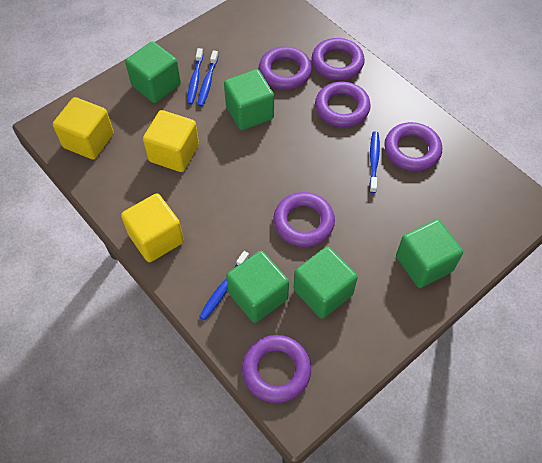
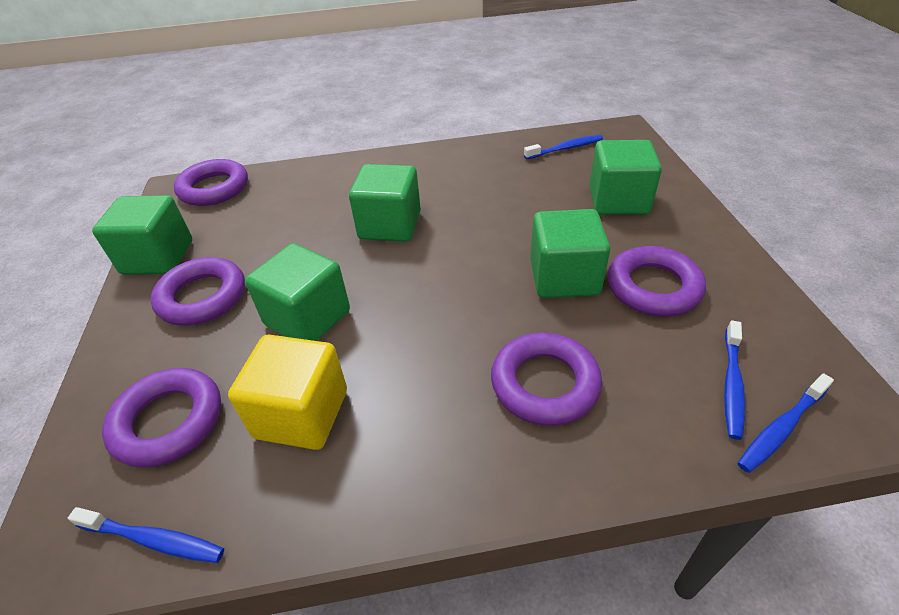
purple ring: 6 -> 5
yellow cube: 3 -> 1

